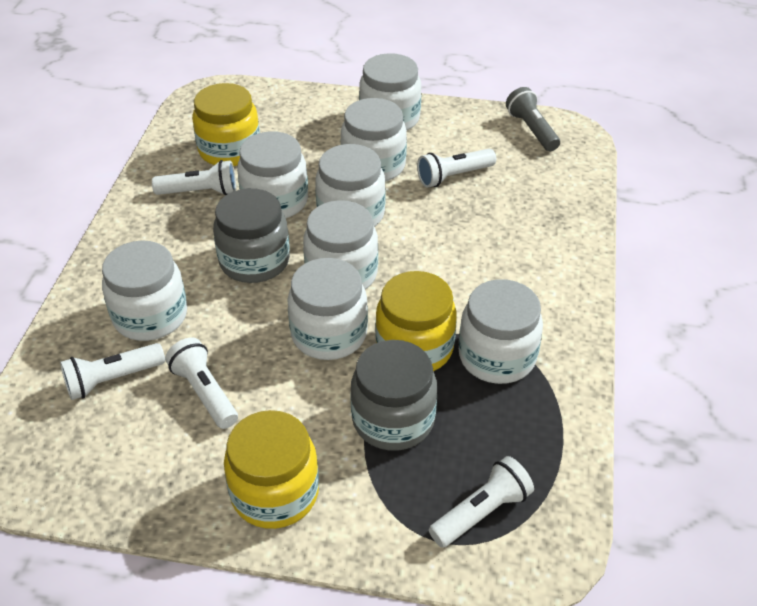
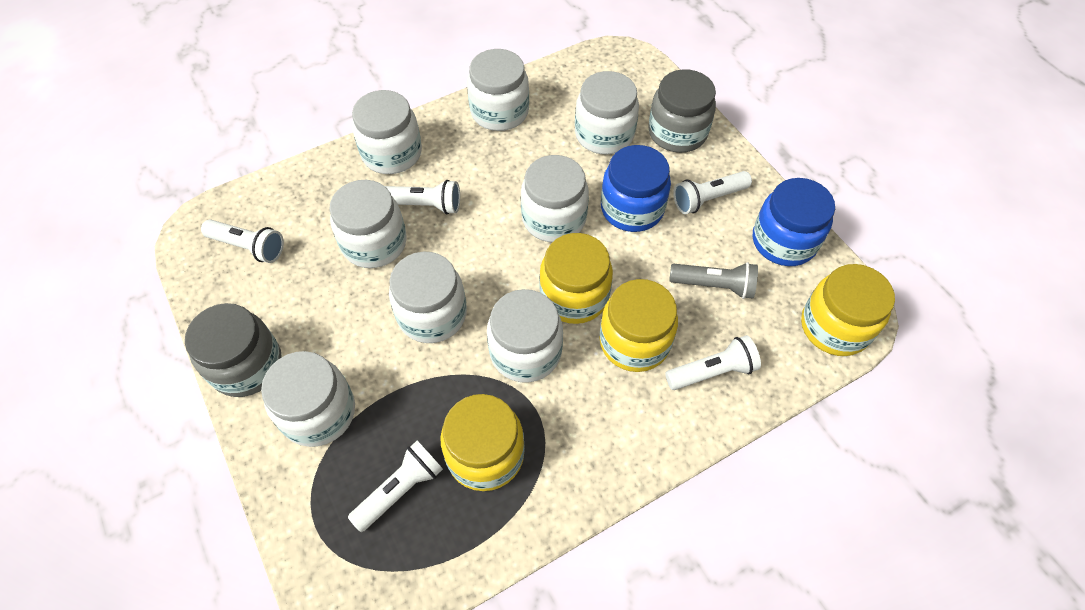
blue jar: 0 -> 2
yellow jar: 3 -> 4

